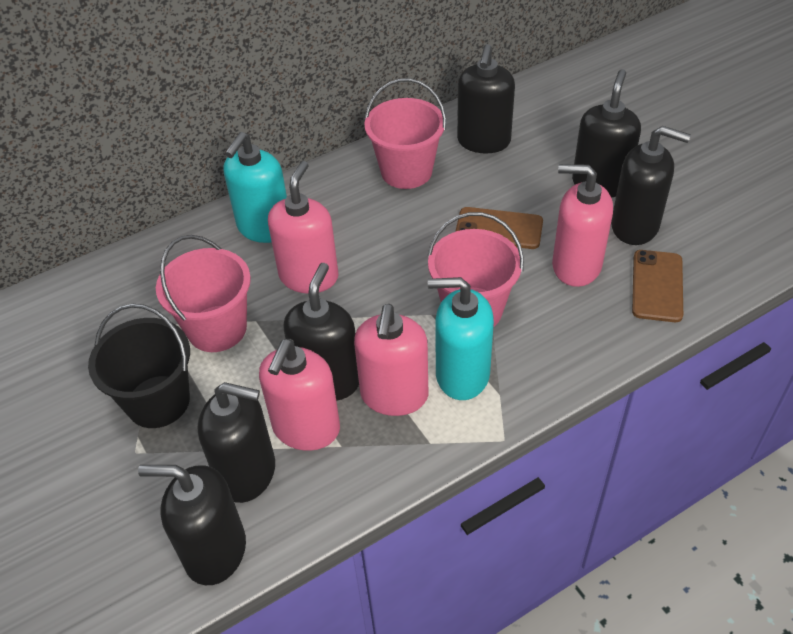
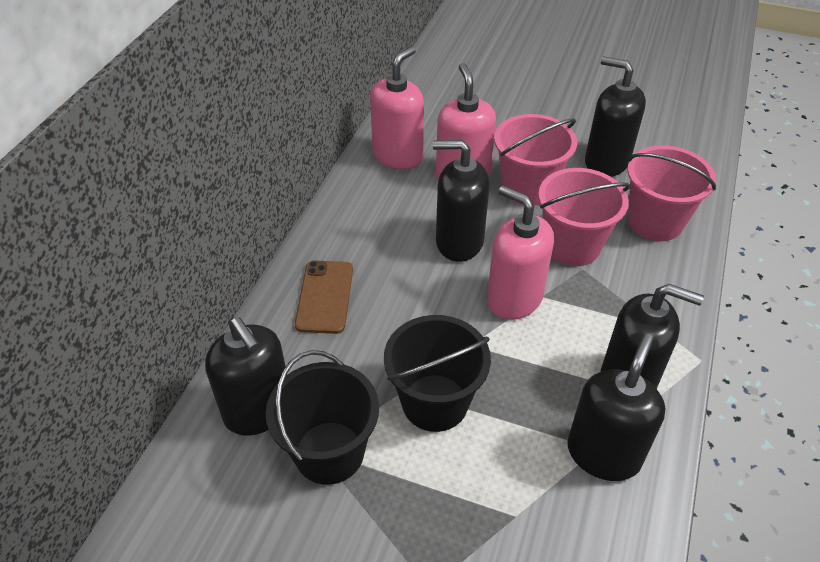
black bucket: 1 -> 2
black soap dispenser: 6 -> 5
brown phone: 2 -> 1
pink soap dispenser: 4 -> 3
turquoise soap dispenser: 2 -> 0

